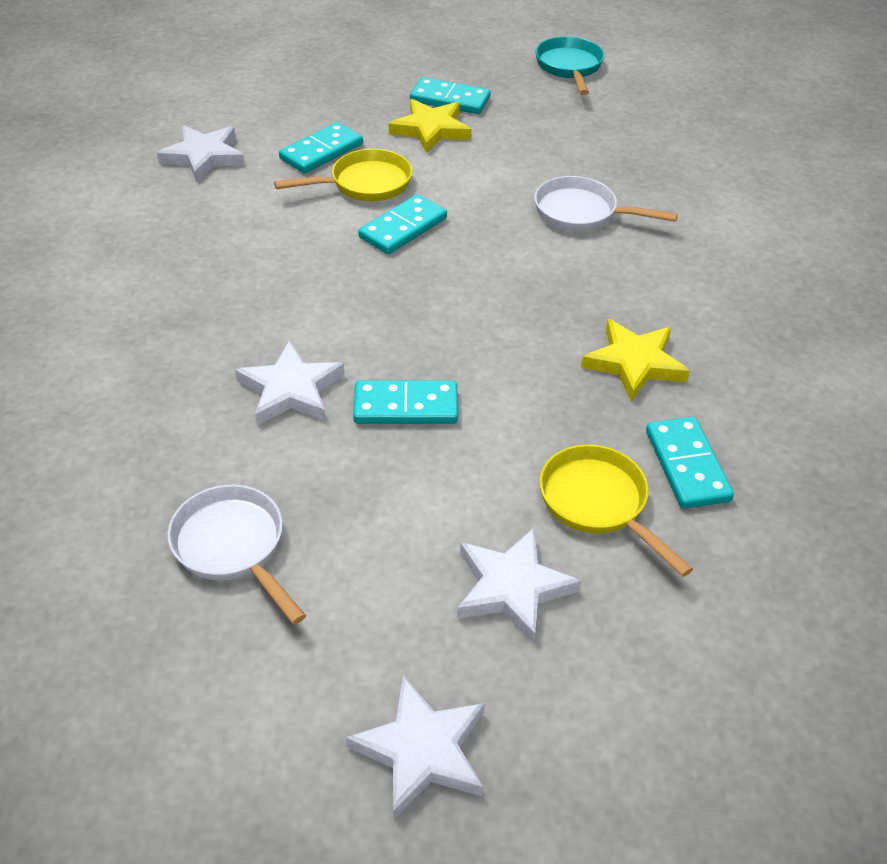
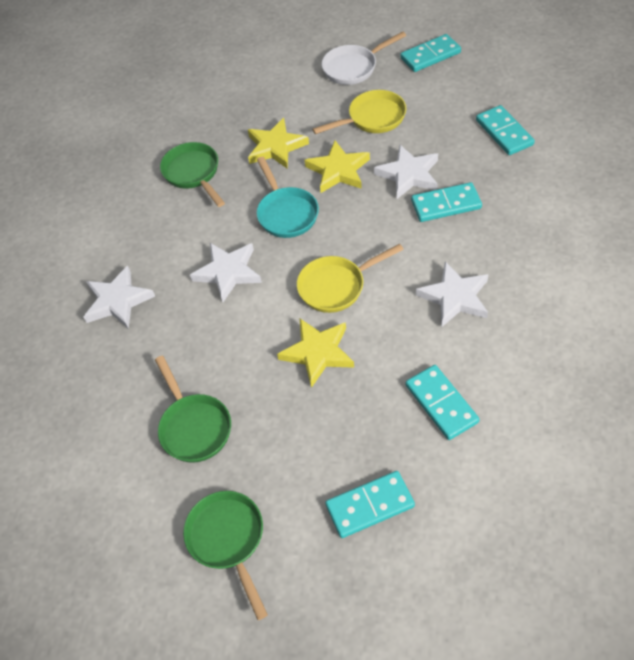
green pan: 0 -> 3
white pan: 2 -> 1
yellow star: 2 -> 3

